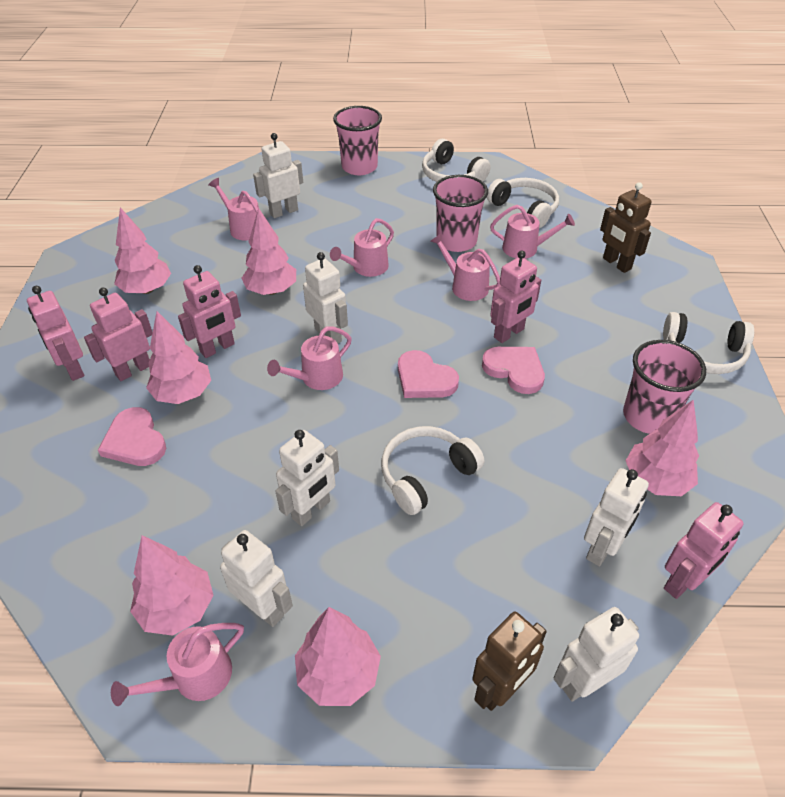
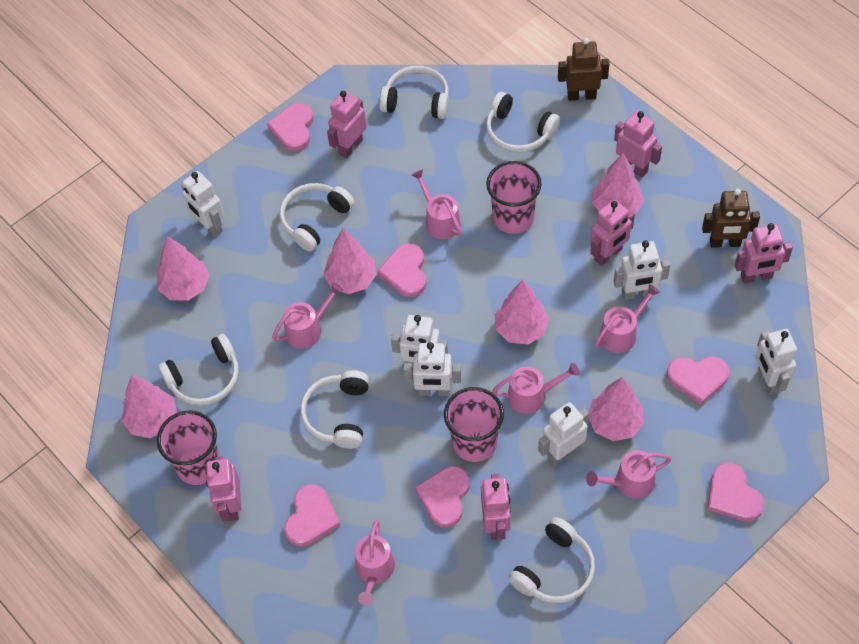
pink heart: 3 -> 6
pink robot: 5 -> 6
white headphones: 4 -> 6

